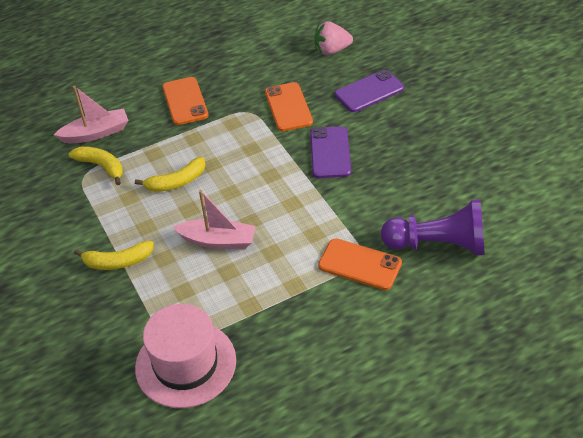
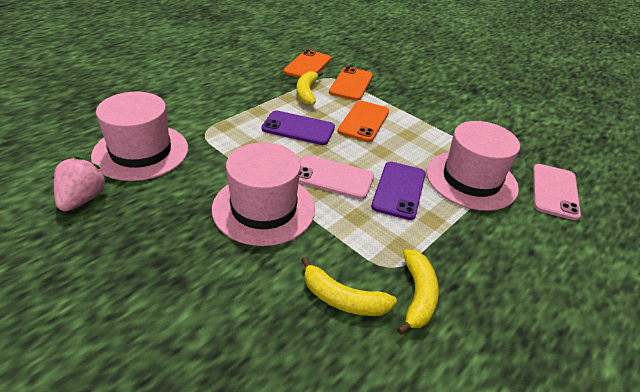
pink boat: 2 -> 0
pink hat: 1 -> 3
pink phone: 0 -> 2
purple pawn: 1 -> 0

